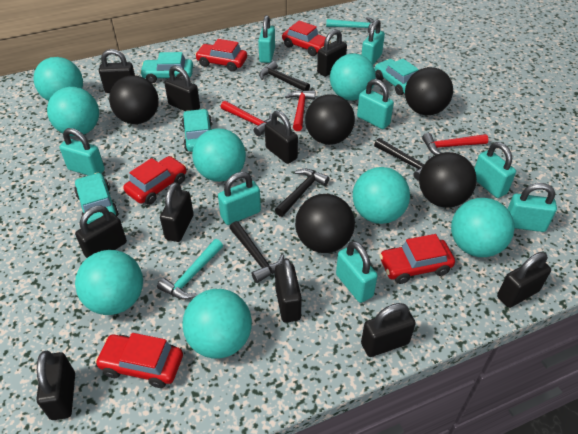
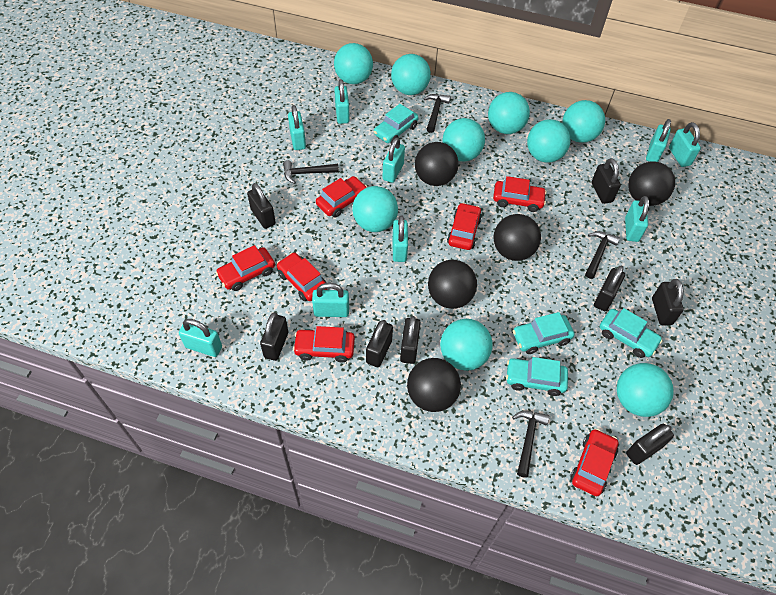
black padlock: 10 -> 8
red car: 5 -> 7
red hammer: 3 -> 0
turquoise ball: 8 -> 9
turquoise hammer: 2 -> 0
turquoise padlock: 8 -> 9

